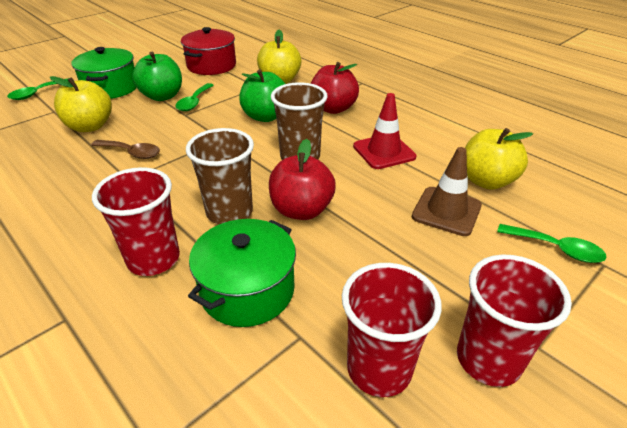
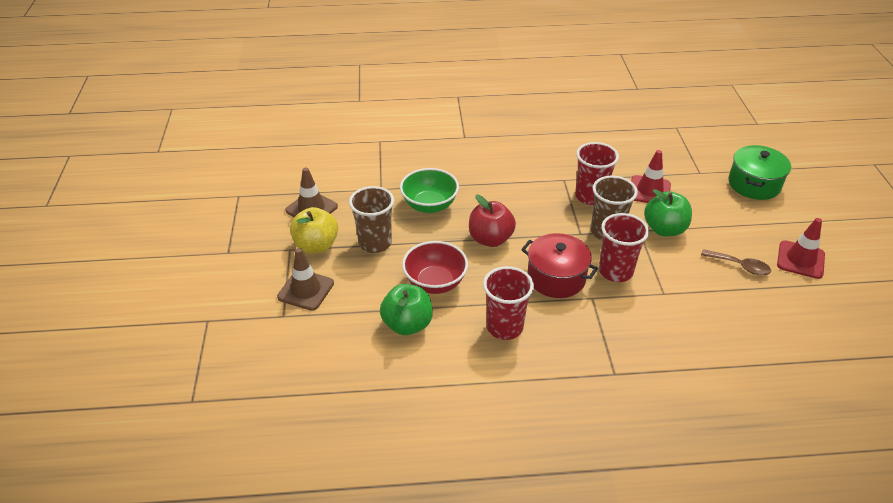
brown traffic cone: 1 -> 2
green bowl: 0 -> 1
green pot: 2 -> 1
green spoon: 3 -> 0
red apple: 2 -> 1
red bowl: 0 -> 1
red traffic cone: 1 -> 2
yellow apple: 3 -> 1

